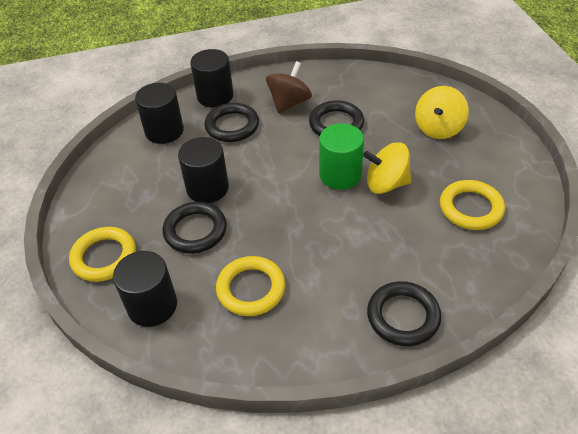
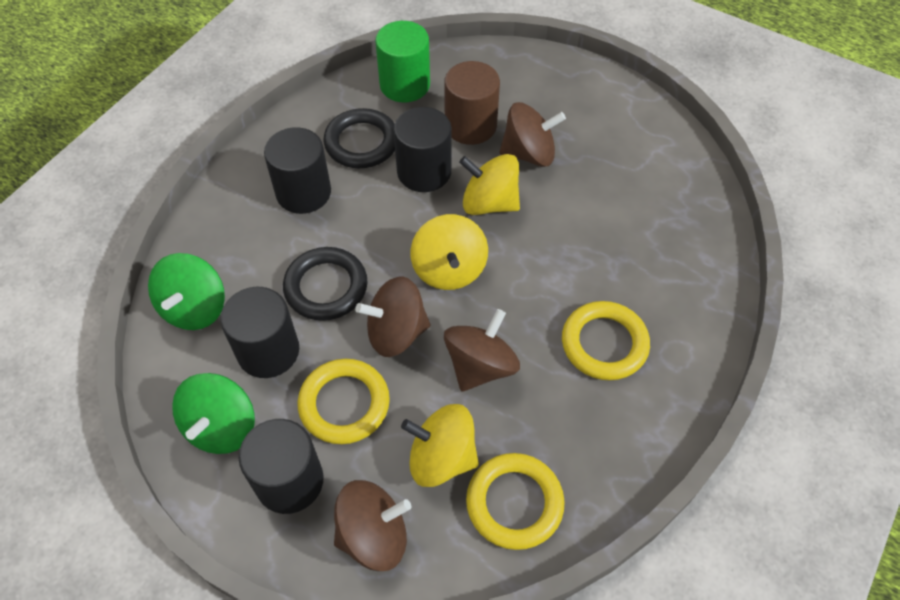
black ring: 4 -> 2
brown cylinder: 0 -> 1
brown spinning top: 1 -> 4
green spinning top: 0 -> 2
yellow spinning top: 2 -> 3

